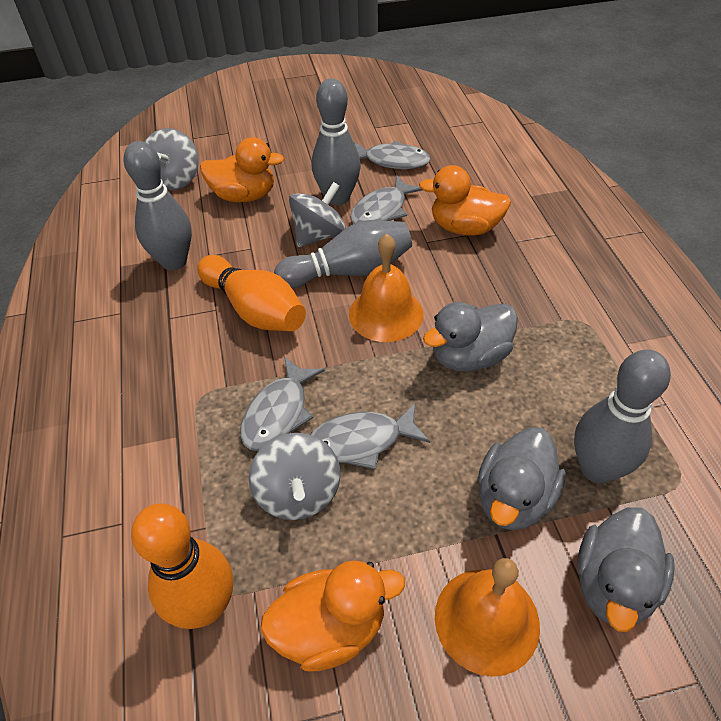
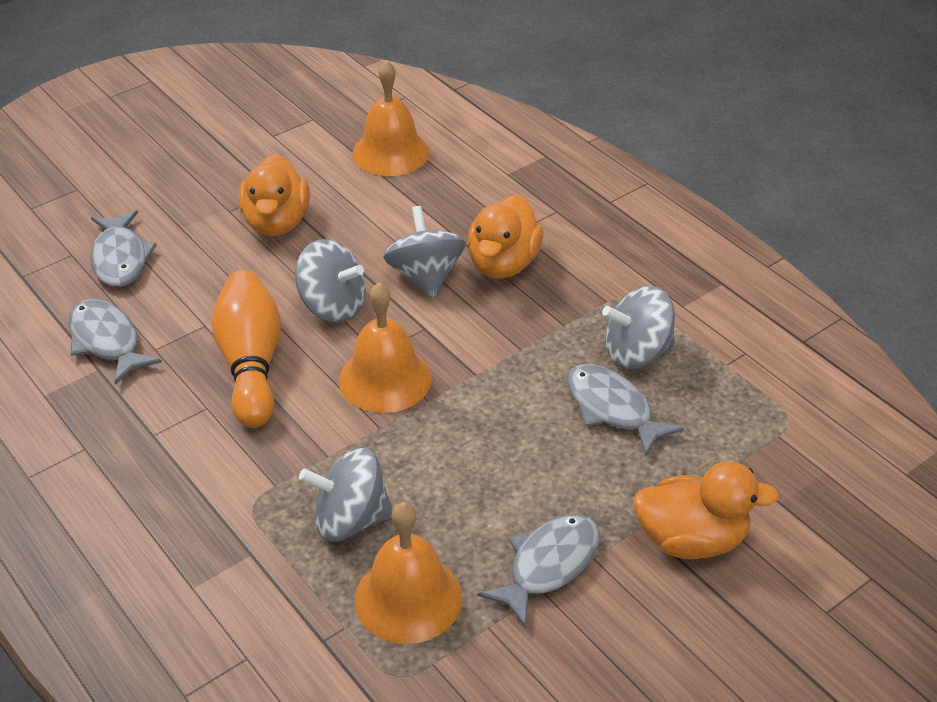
grey bowling pin: 4 -> 0
grey duck: 3 -> 0
grey spinning top: 3 -> 4
orange bell: 2 -> 3
orange bowling pin: 2 -> 1

